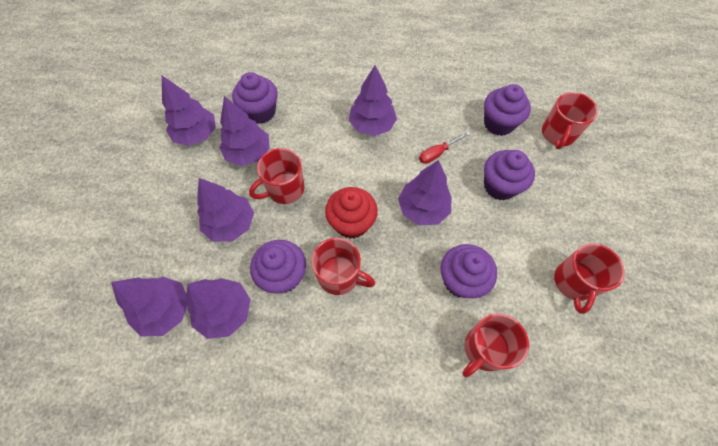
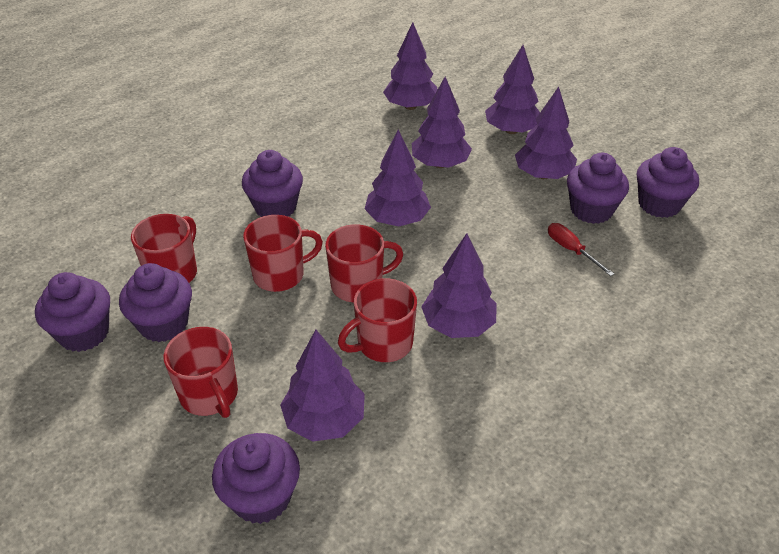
purple cupcake: 5 -> 6
red cupcake: 1 -> 0

